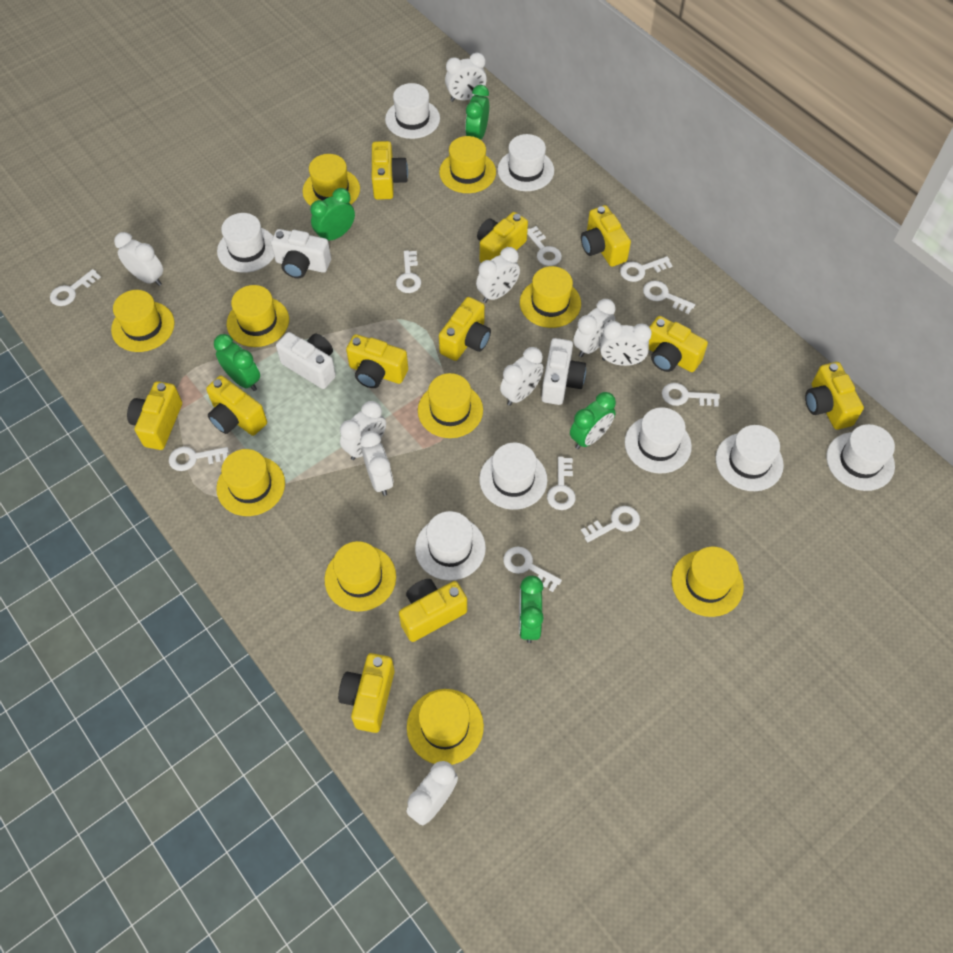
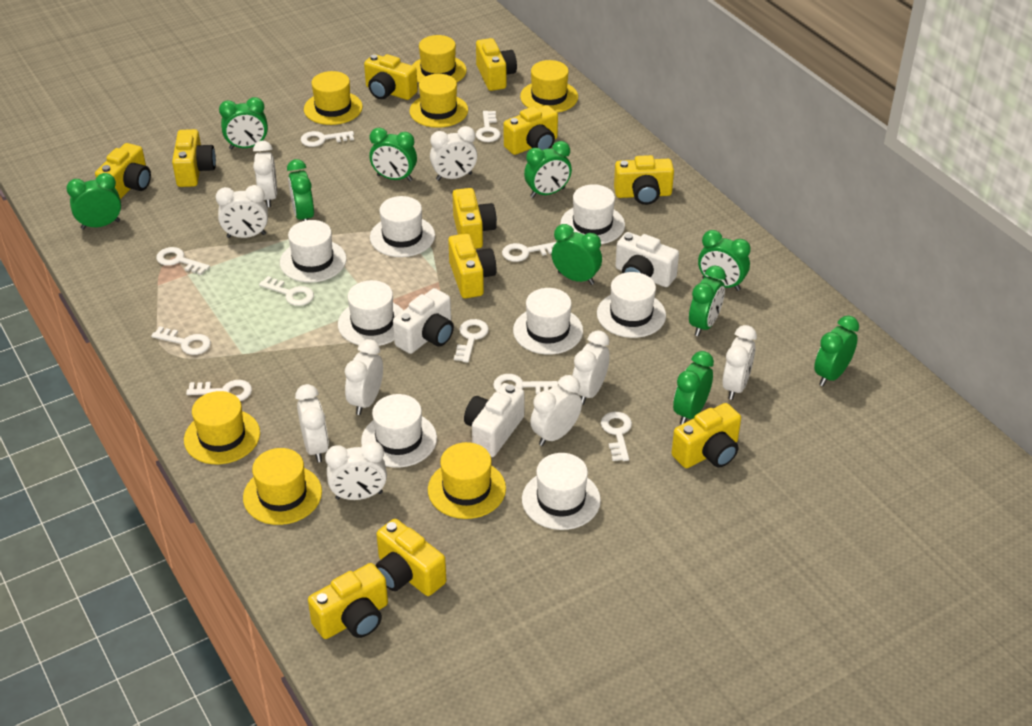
green clock: 5 -> 10
yellow hat: 10 -> 7

